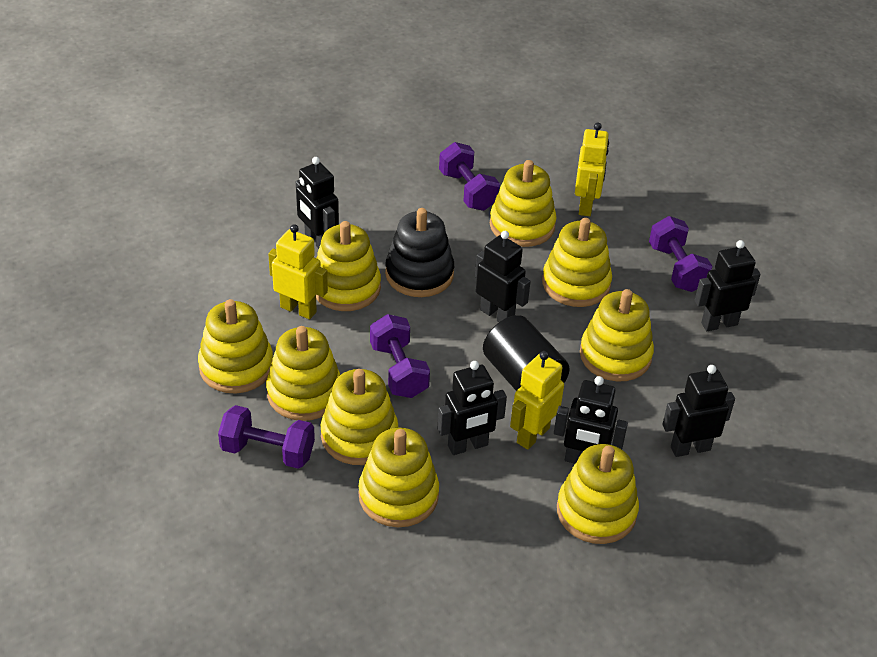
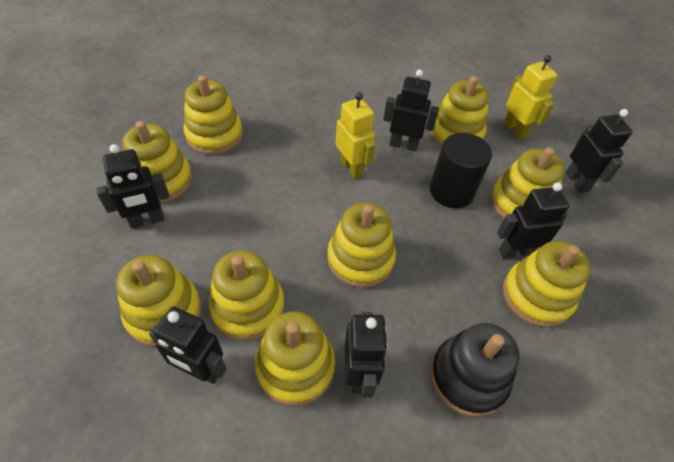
purple dumbbell: 4 -> 0
yellow robot: 3 -> 2

